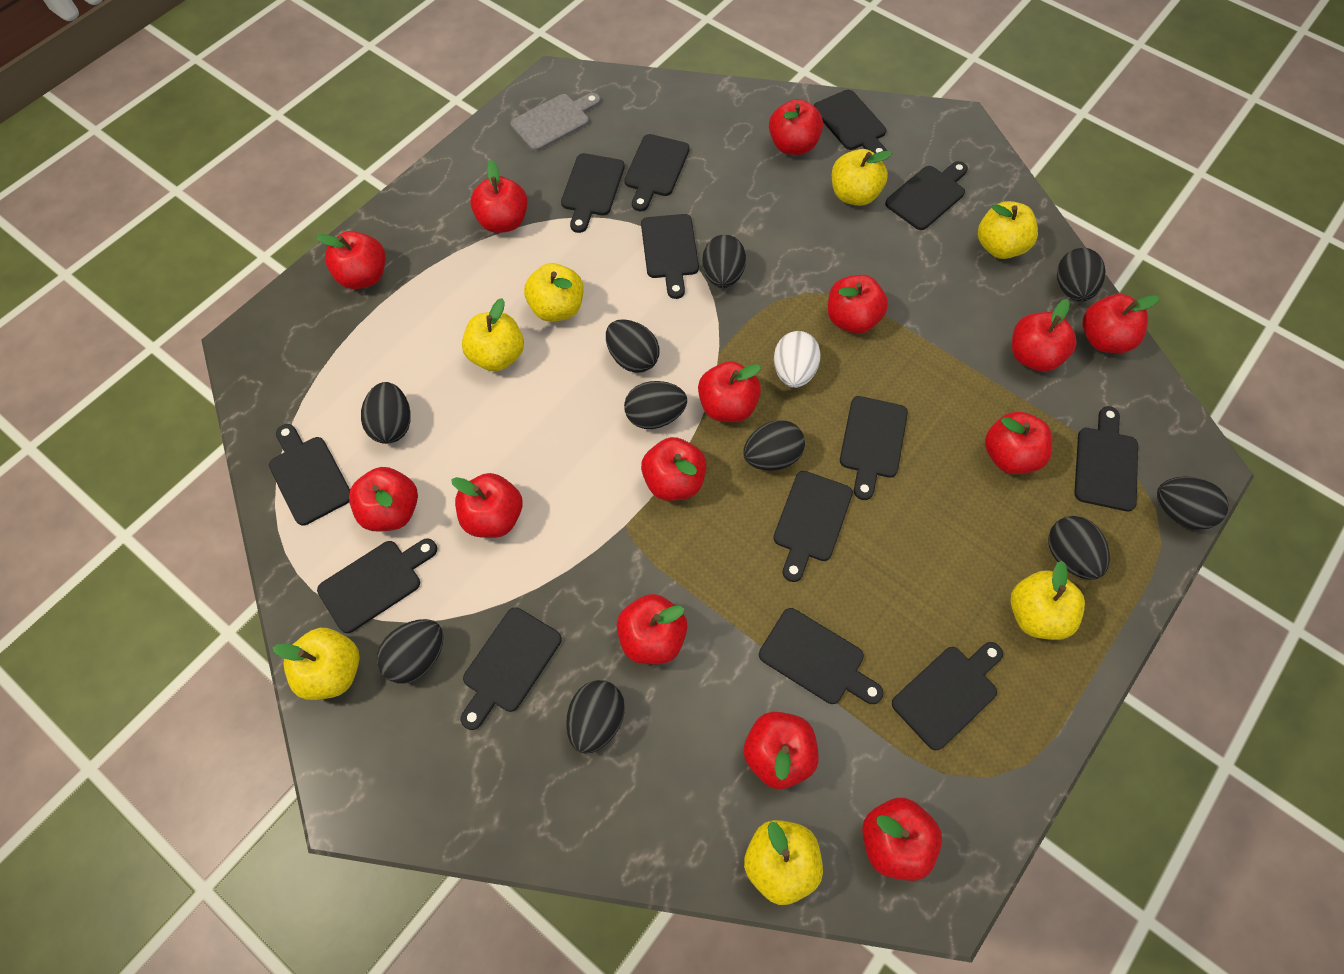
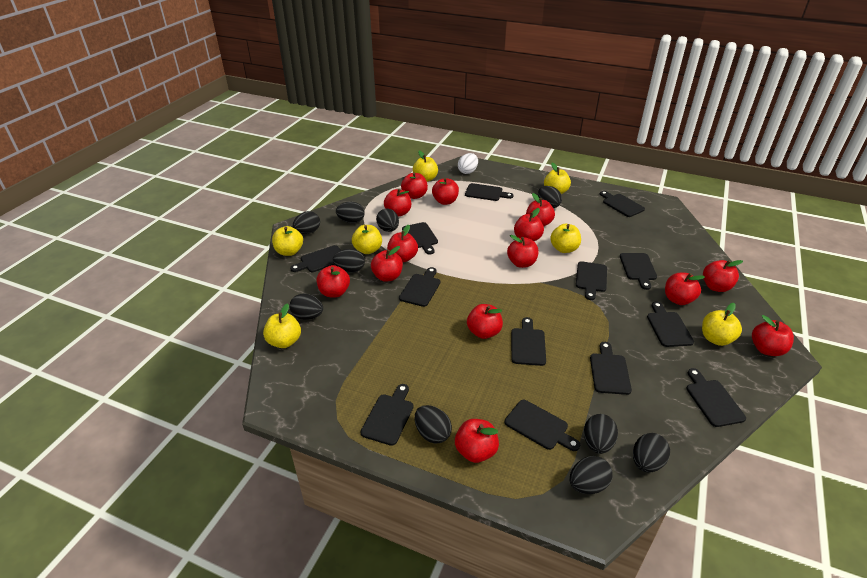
grey cutting board: 1 -> 0

